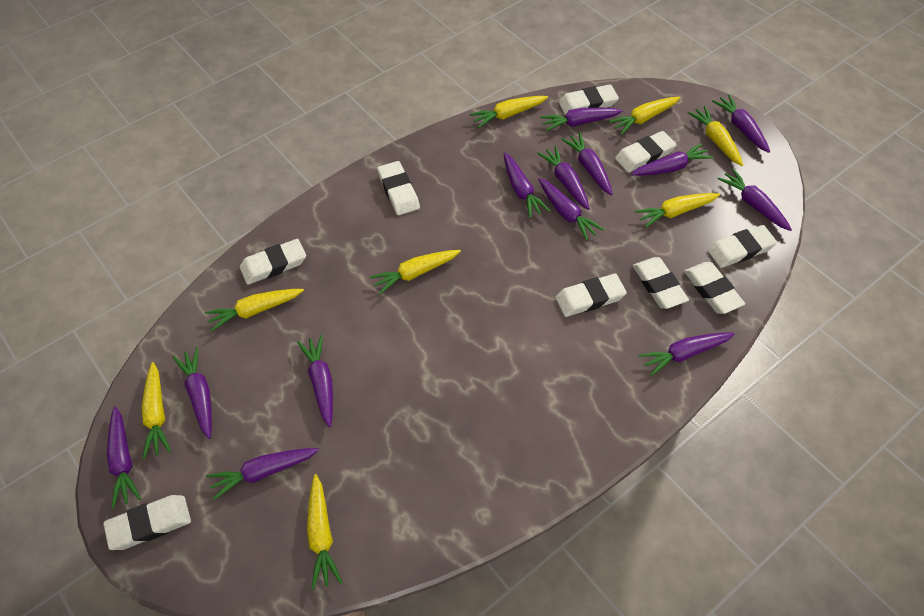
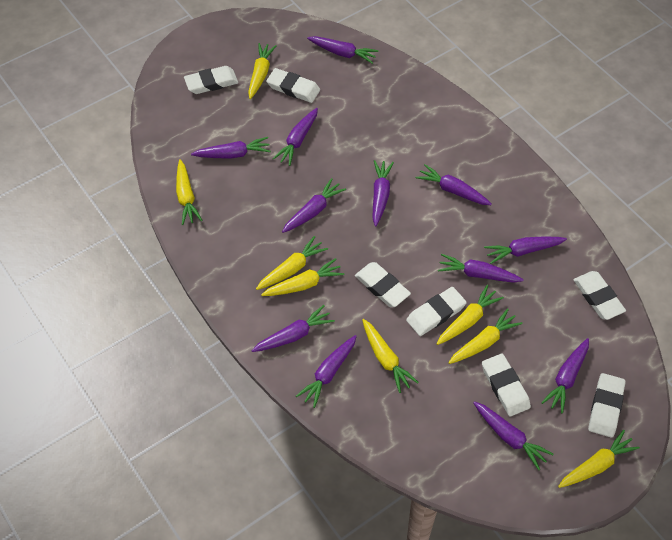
purple carrot: 13 -> 12
white eraser: 9 -> 7

